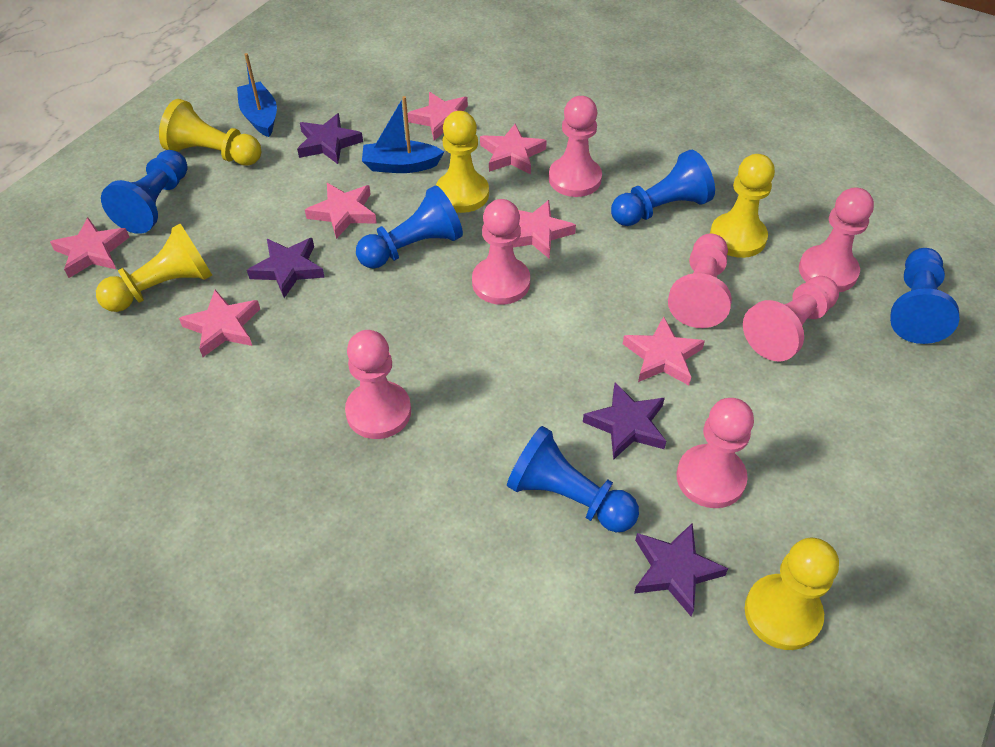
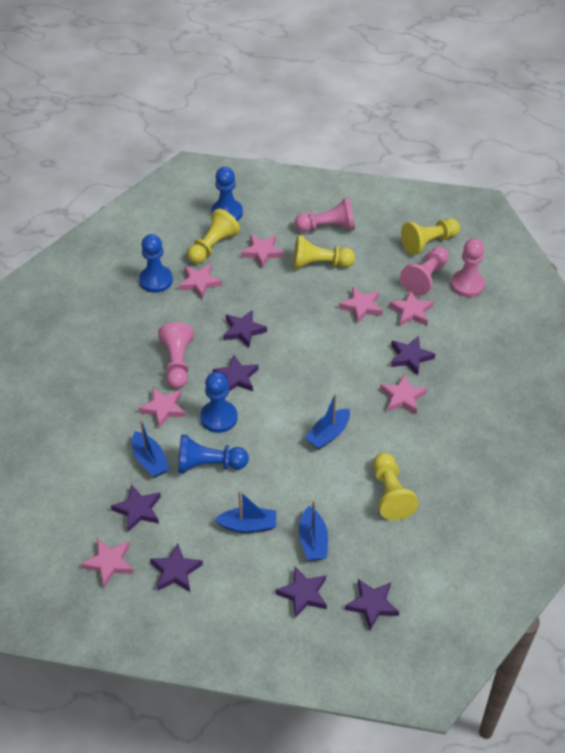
blue boat: 2 -> 4
blue pawn: 5 -> 4
pink pawn: 7 -> 4
purple star: 4 -> 7
yellow pawn: 5 -> 4

